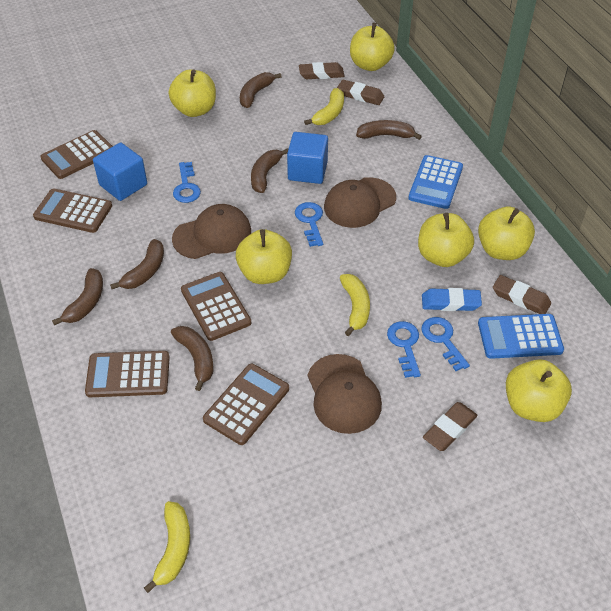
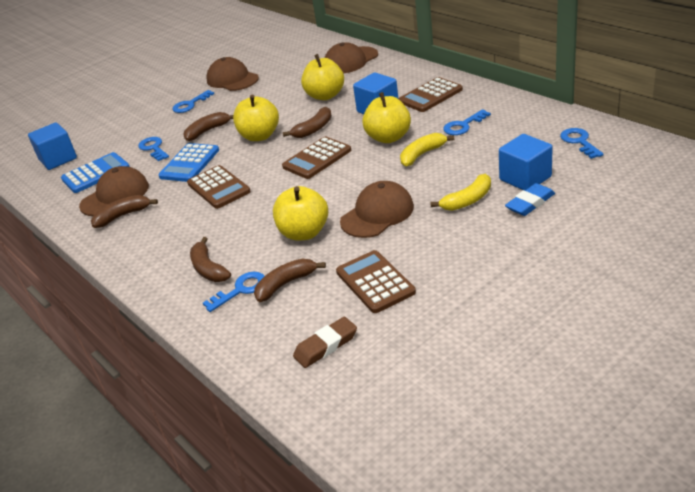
blue cube: 2 -> 3
blue key: 4 -> 5
brown banana: 6 -> 5
brown calculator: 5 -> 4
brown cap: 3 -> 4
brown eraser: 4 -> 1
yellow apple: 6 -> 4
yellow banana: 3 -> 2

